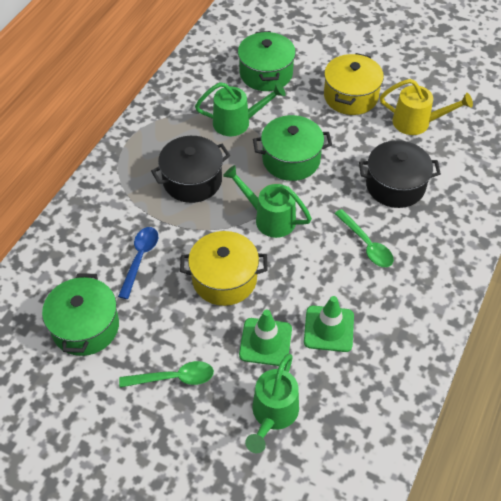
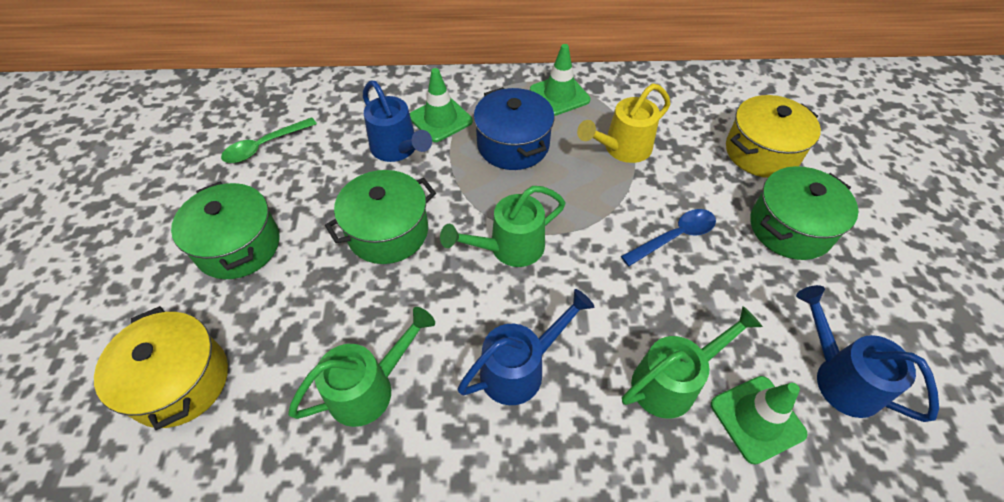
black pot: 2 -> 0
blue pot: 0 -> 1
blue watering can: 0 -> 3
green spoon: 2 -> 1
green traffic cone: 2 -> 3

